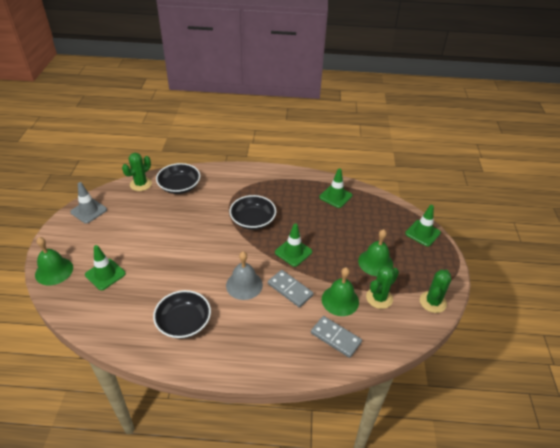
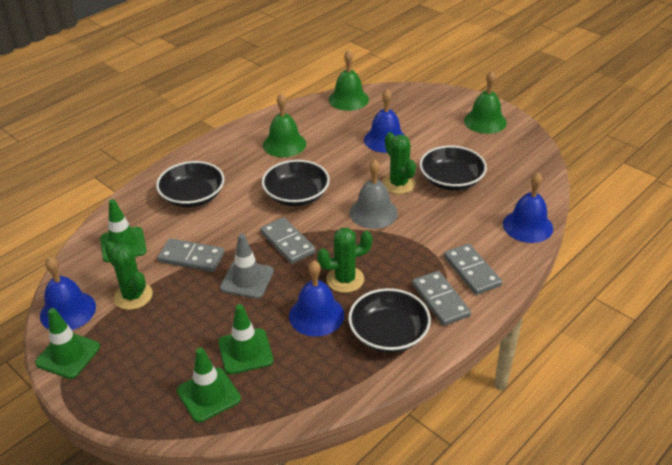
black bowl: 3 -> 4
blue bell: 0 -> 4
grey domino: 2 -> 4

